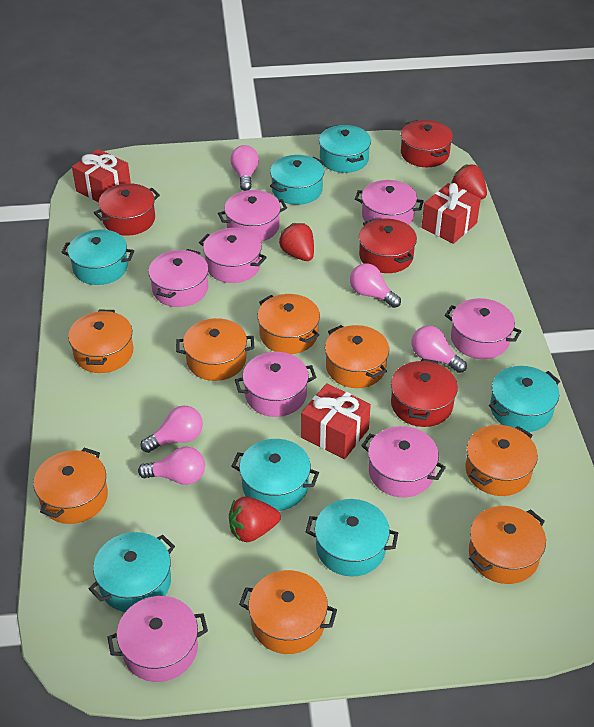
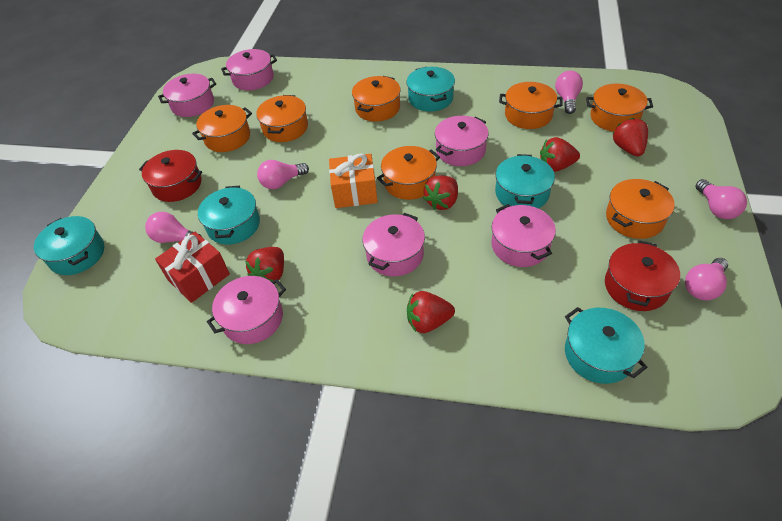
orange gift: 0 -> 1
orange pot: 8 -> 7
pink pot: 8 -> 6
red gift: 3 -> 1
red pot: 4 -> 2
red strawberry: 3 -> 5
turquoise pot: 7 -> 5

